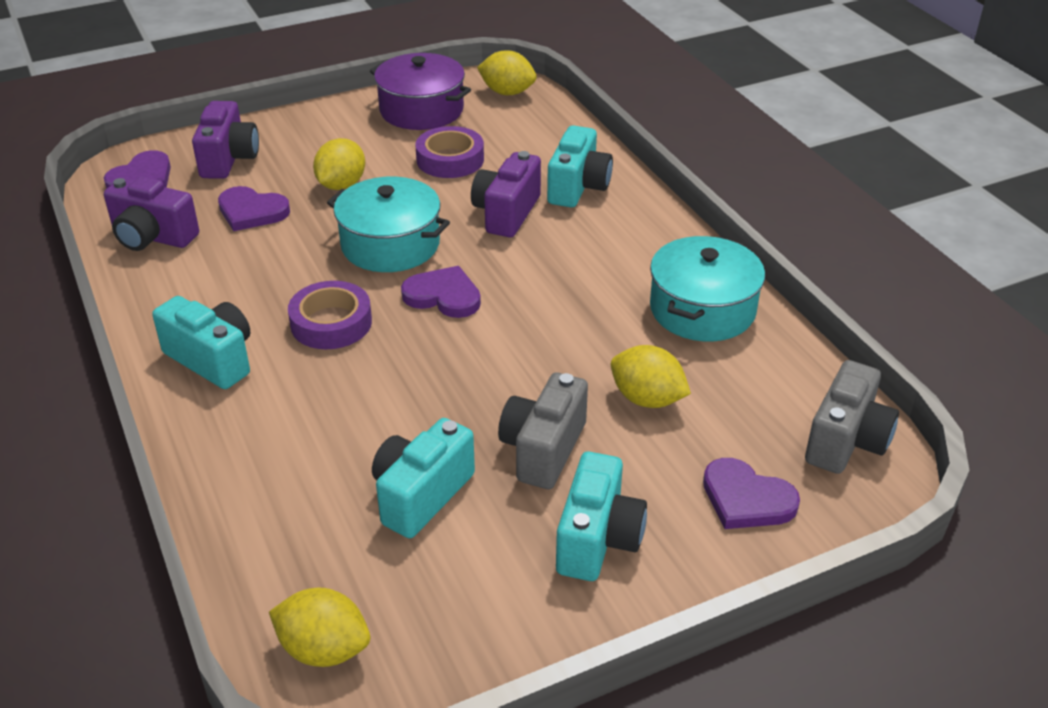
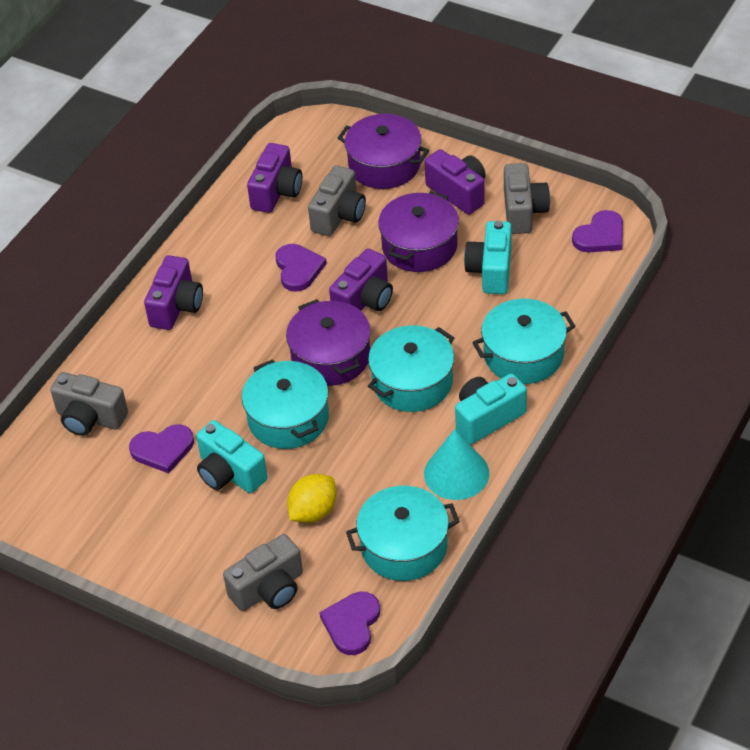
grey camera: 2 -> 4
purple camera: 3 -> 4
purple pot: 1 -> 3
purple tape: 2 -> 0
turquoise camera: 4 -> 3
turquoise cone: 0 -> 1
turquoise pot: 2 -> 4
yellow lemon: 4 -> 1

